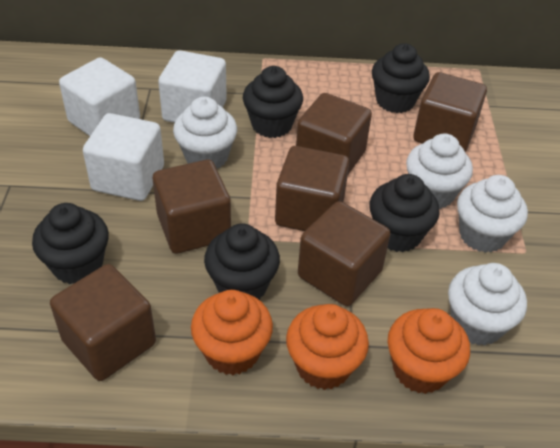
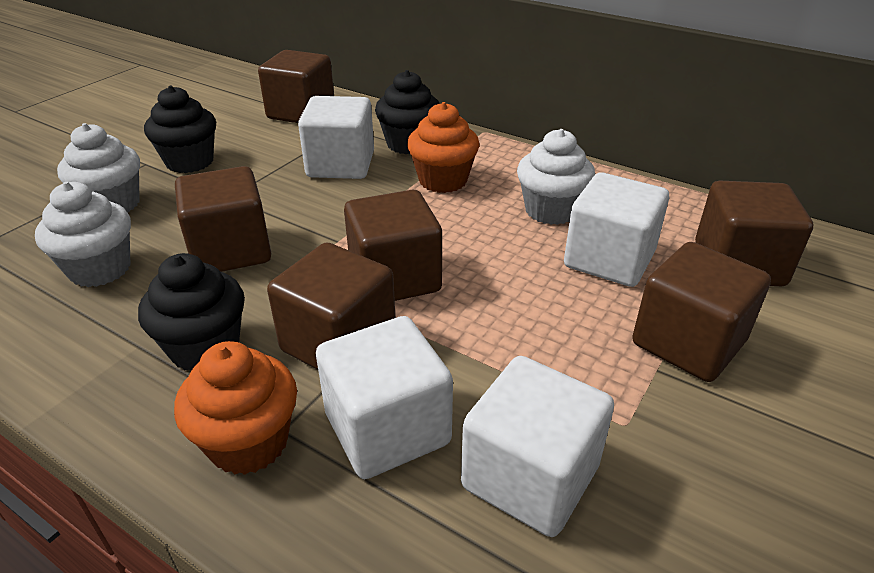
black cupcake: 5 -> 3
orange cupcake: 3 -> 2
white cube: 3 -> 4
white cupcake: 4 -> 3

